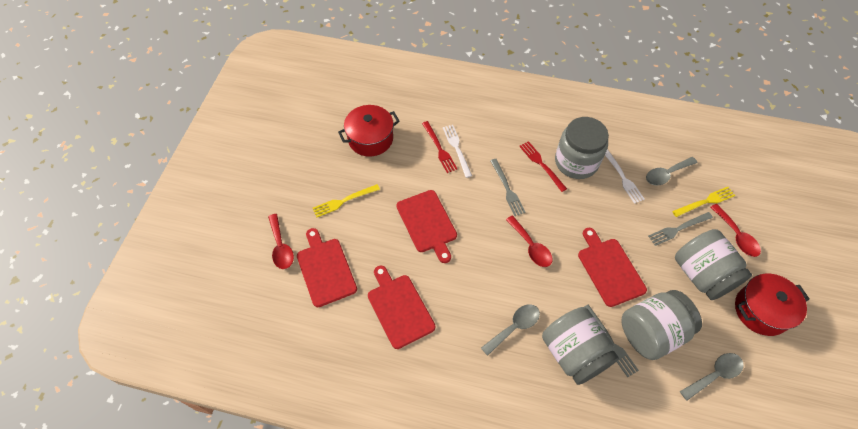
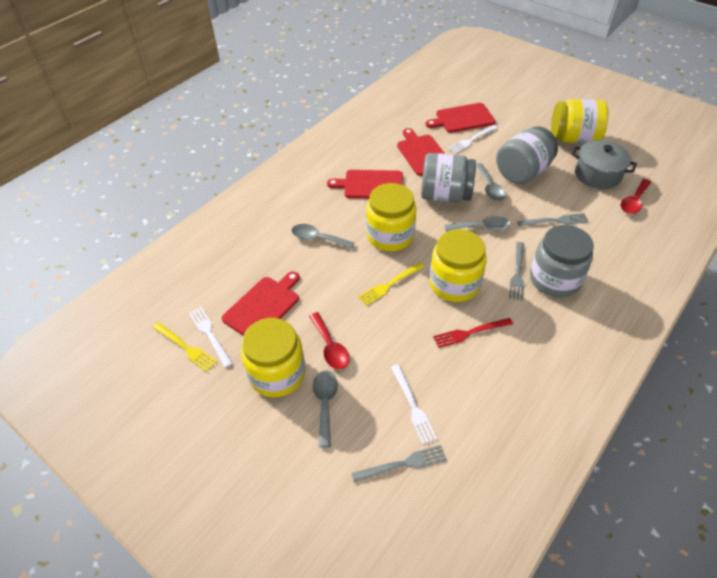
grey jar: 4 -> 3
grey pot: 0 -> 1
grey spoon: 3 -> 4
red fork: 2 -> 1
red pot: 2 -> 0
red spoon: 3 -> 2
white fork: 2 -> 3
yellow jar: 0 -> 4

